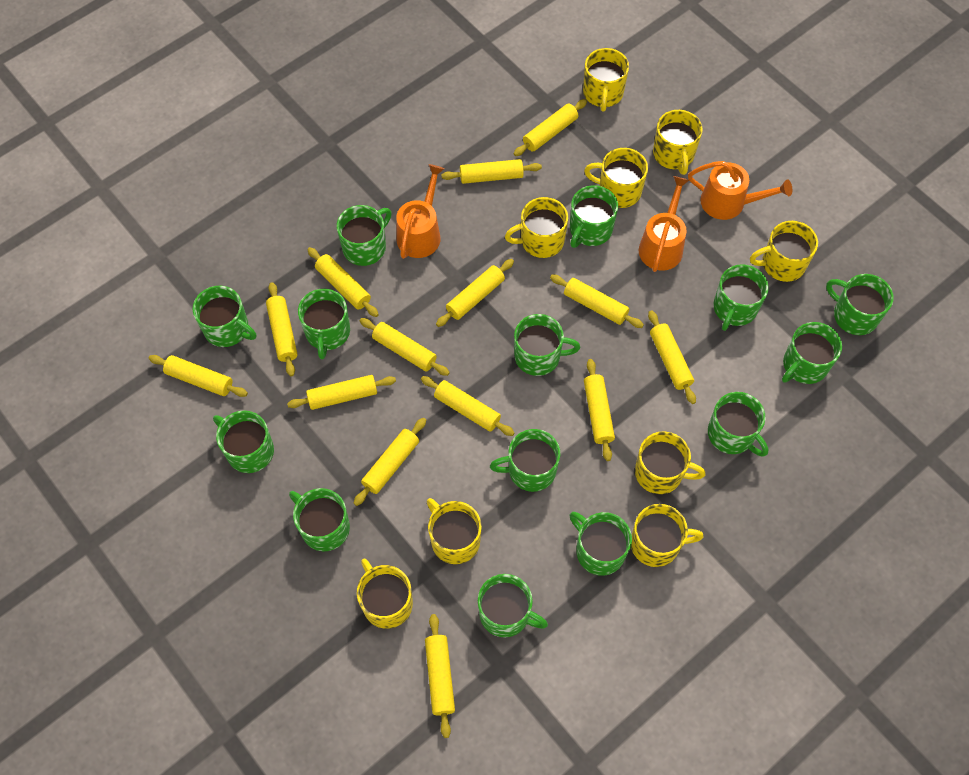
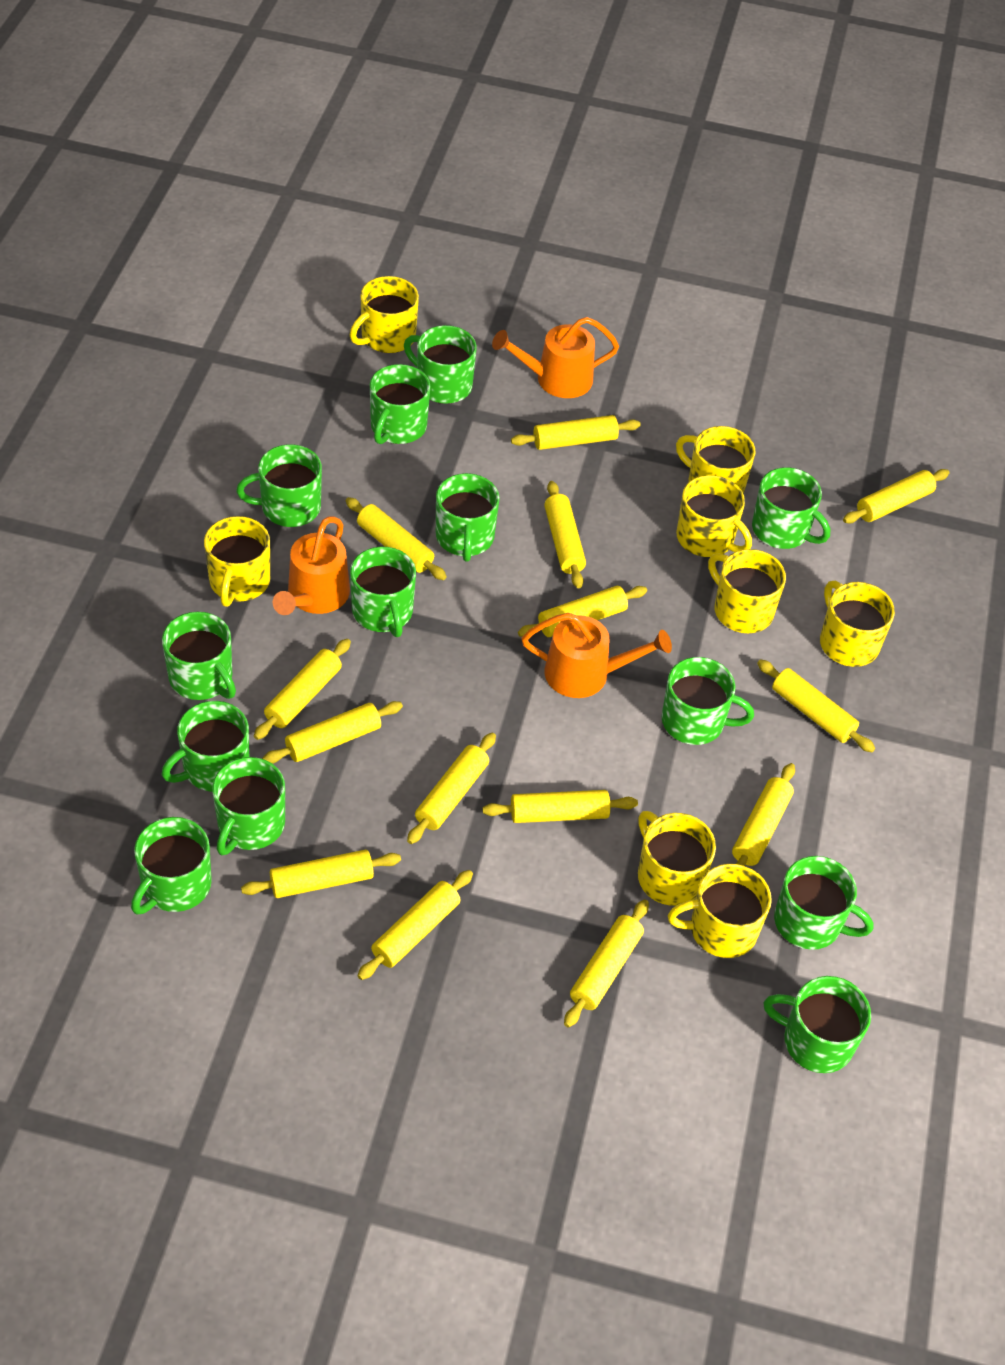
green mug: 14 -> 13
yellow mug: 9 -> 8

